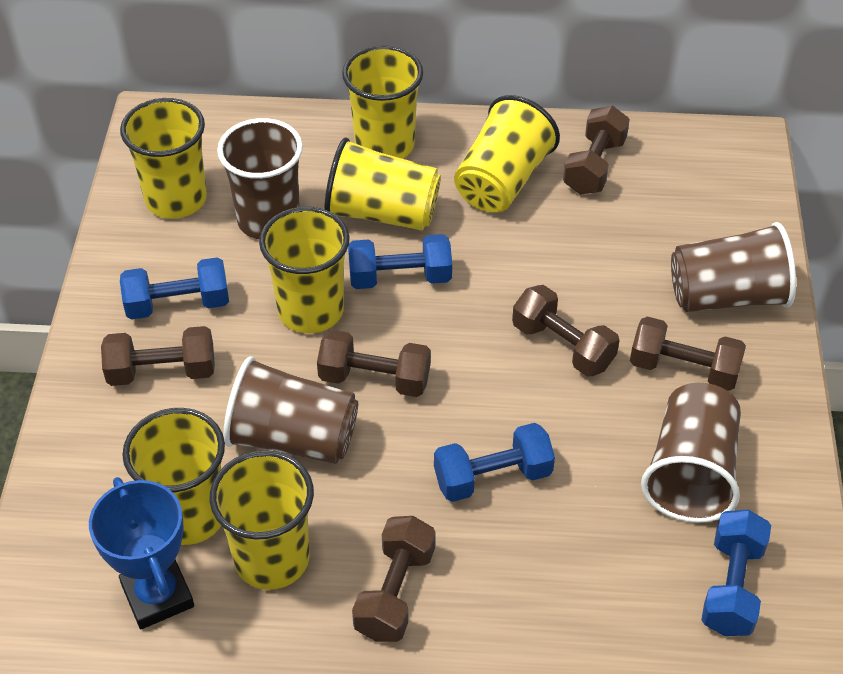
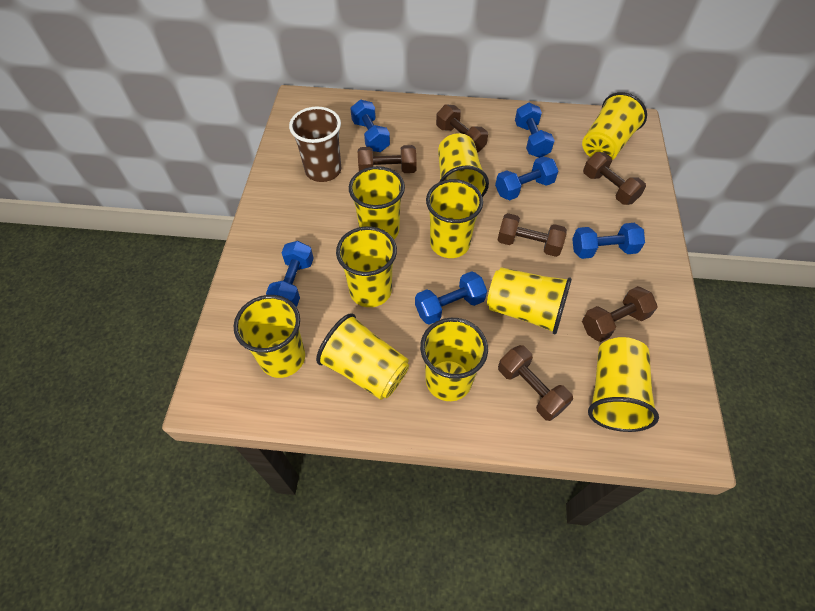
blue dumbbell: 4 -> 6
blue trophy: 1 -> 0
brown cup: 4 -> 1
yellow cup: 7 -> 10

